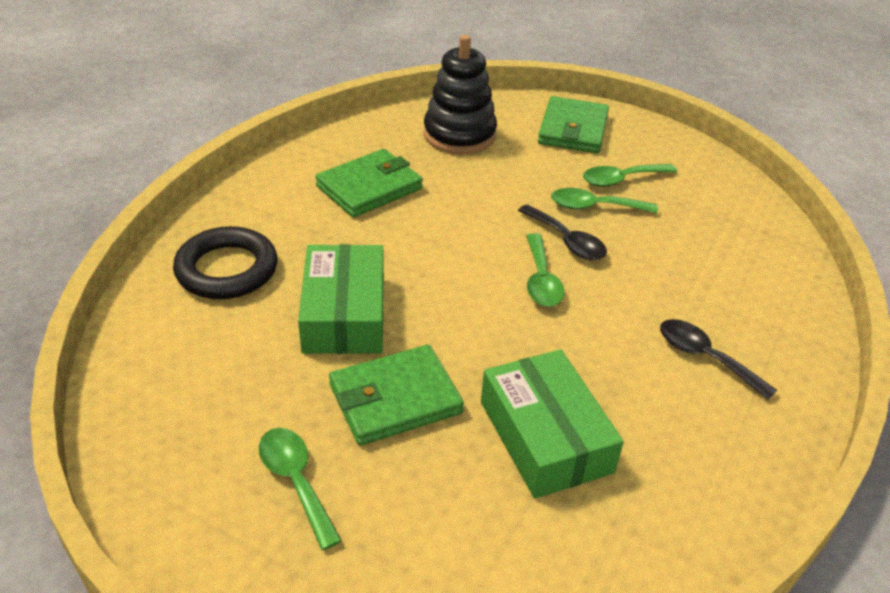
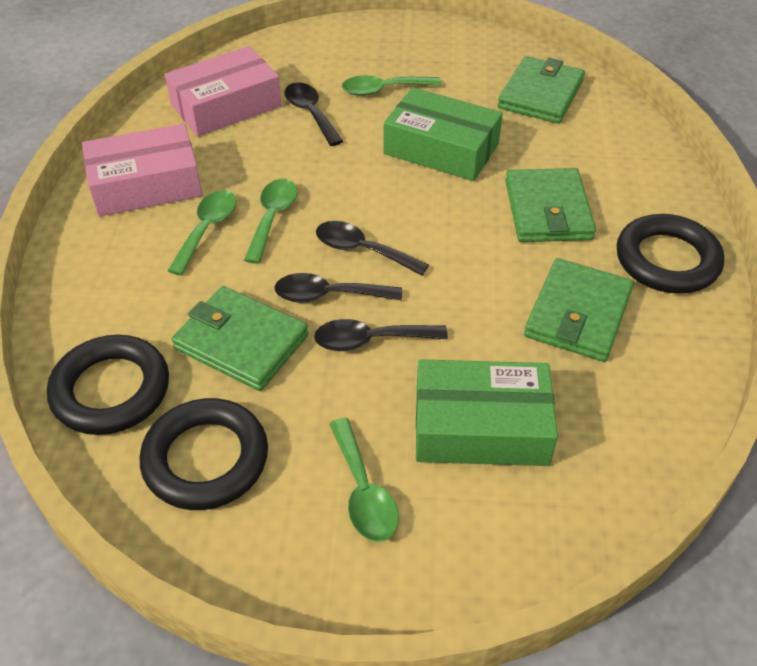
black ring: 1 -> 3
black spoon: 2 -> 4
black stacking toy: 1 -> 0
green wallet: 3 -> 4
pink box: 0 -> 2

